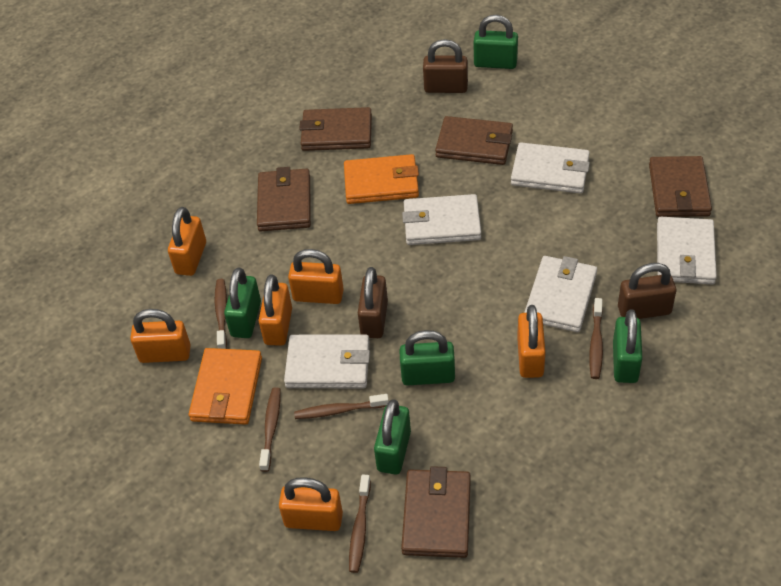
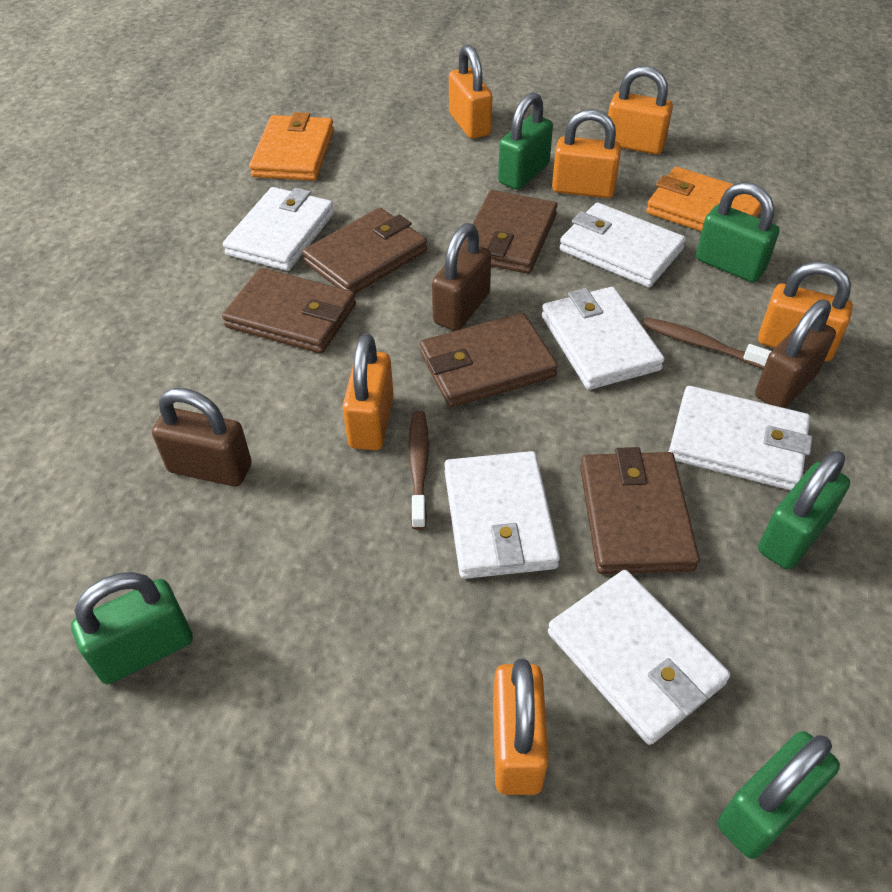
brown toothbrush: 5 -> 2
white wallet: 5 -> 6

